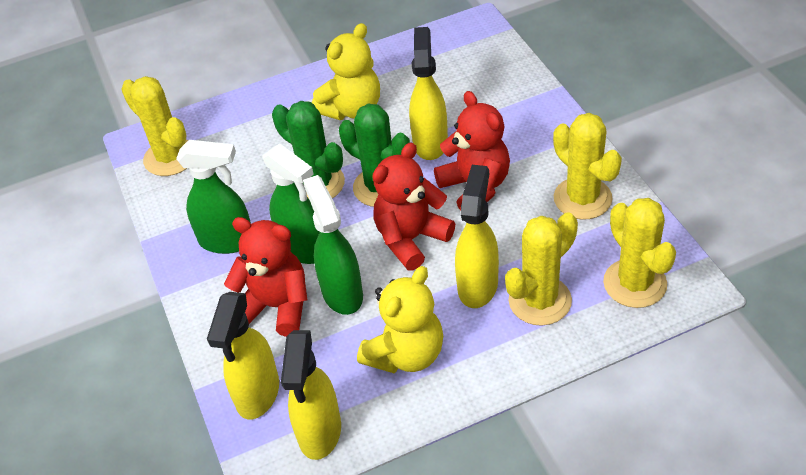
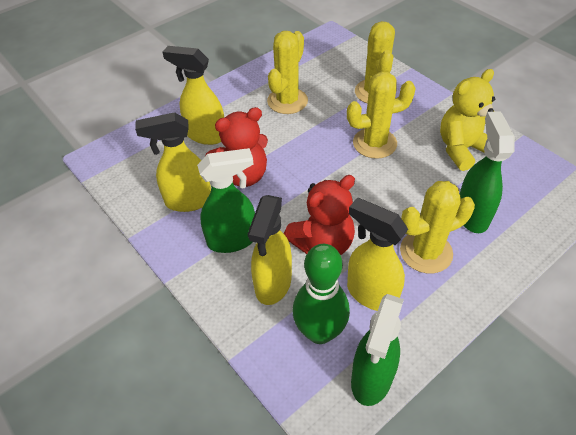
green bowling pin: 0 -> 1
green cactus: 2 -> 0
red teddy bear: 3 -> 2
yellow teddy bear: 2 -> 1

